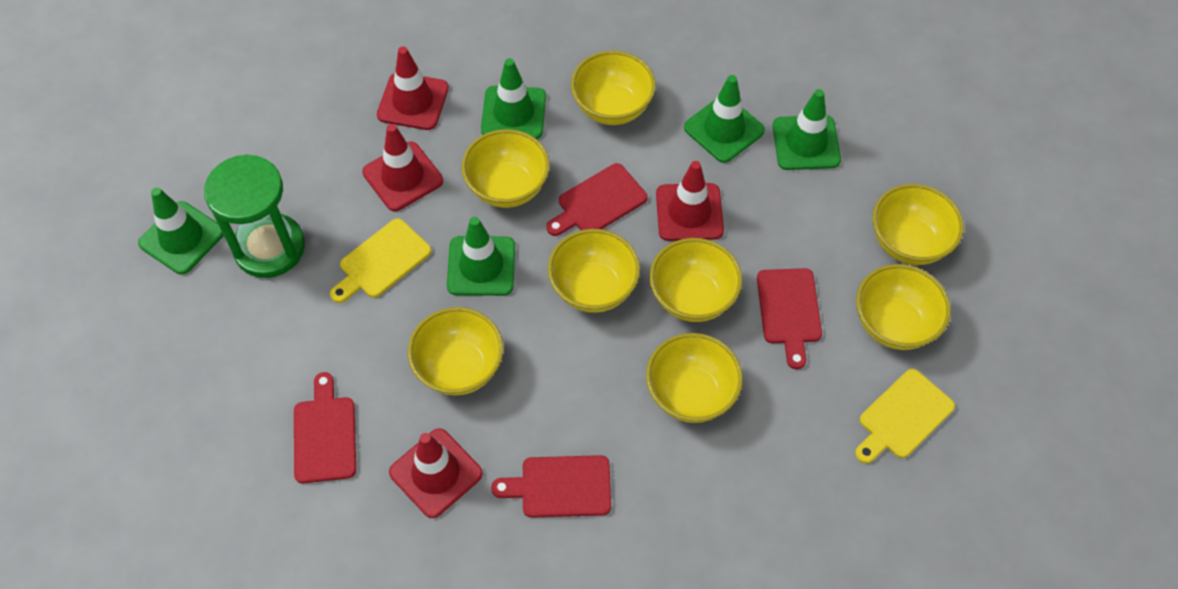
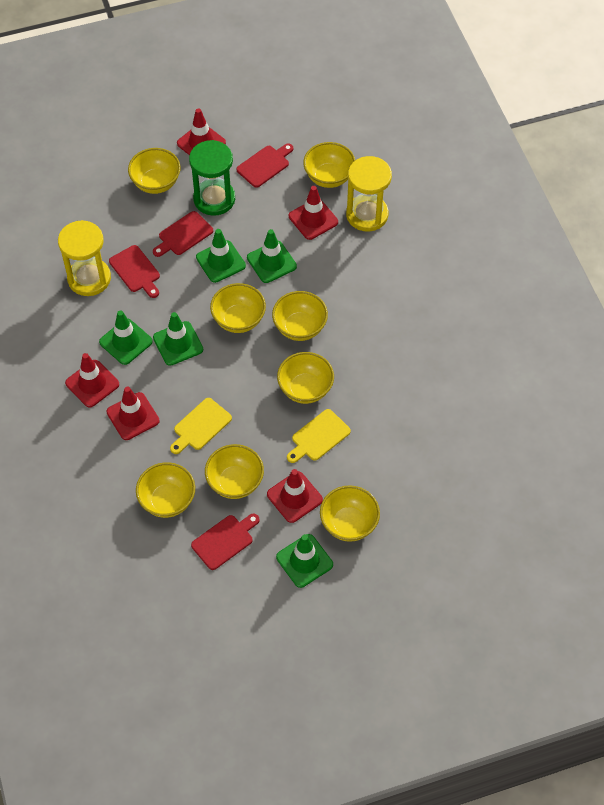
red traffic cone: 4 -> 5
yellow hourglass: 0 -> 2

